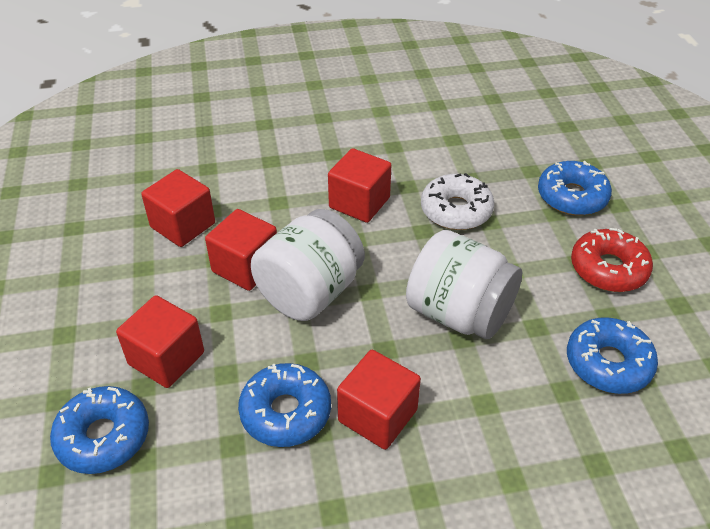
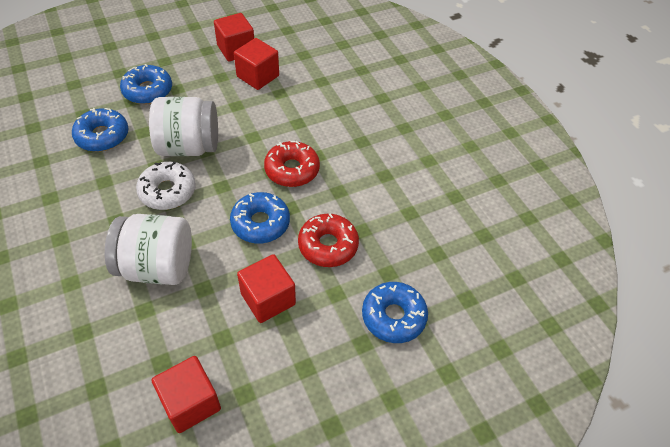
red cube: 5 -> 4
red donut: 1 -> 2

